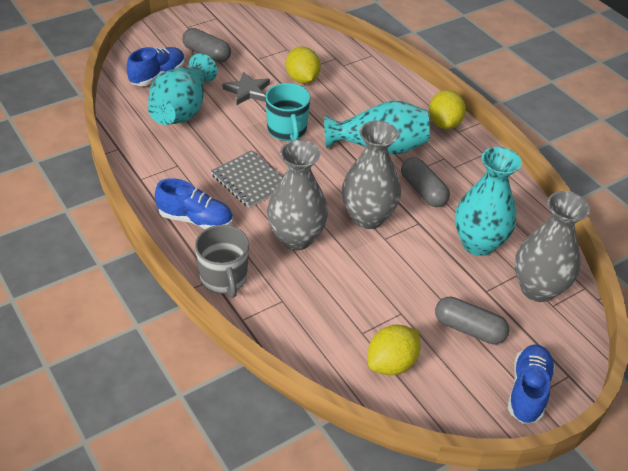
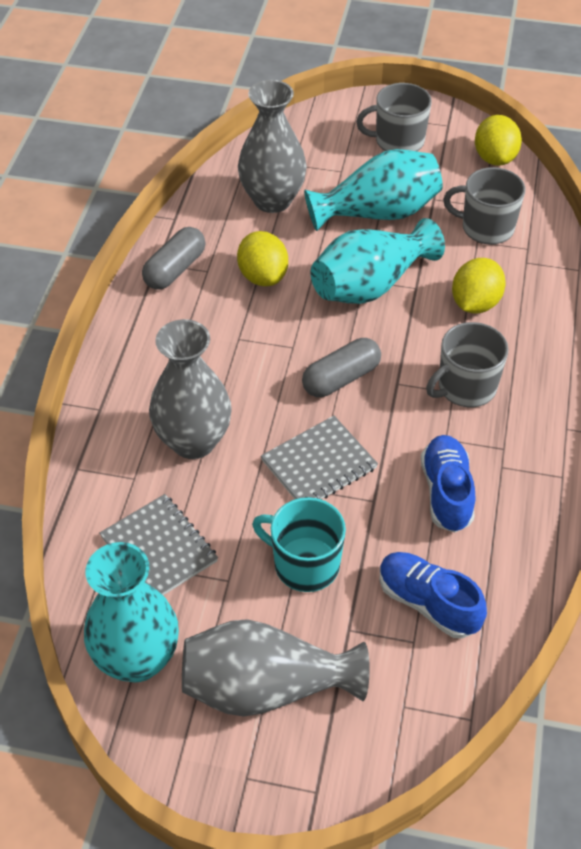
blue shoe: 3 -> 2
grey capsule: 3 -> 2
grey mug: 1 -> 3
grey notebook: 1 -> 2
grey star: 1 -> 0

